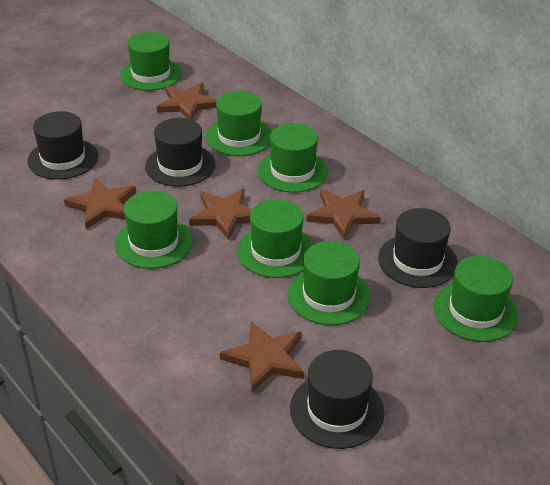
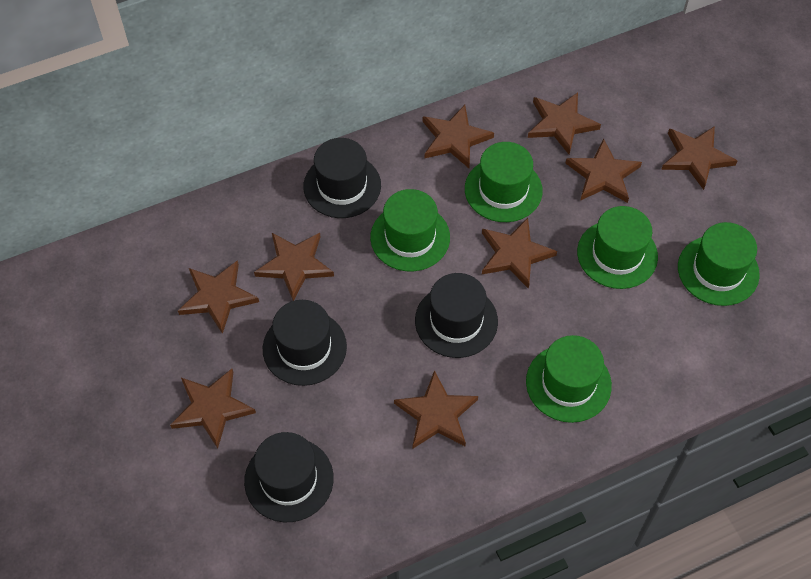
brown star: 5 -> 9
green hat: 7 -> 5

